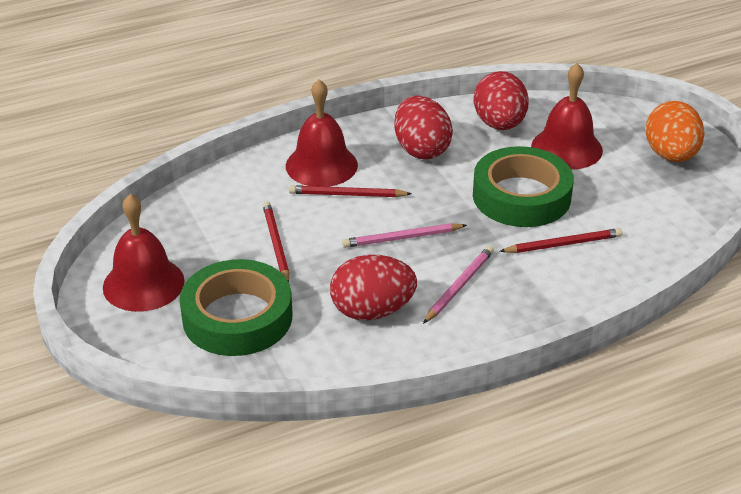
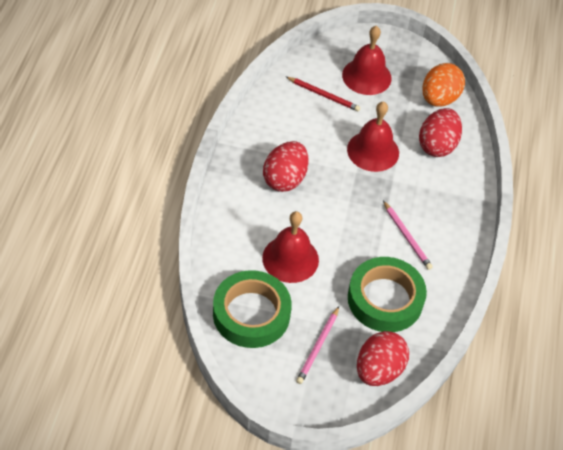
red pencil: 3 -> 1

